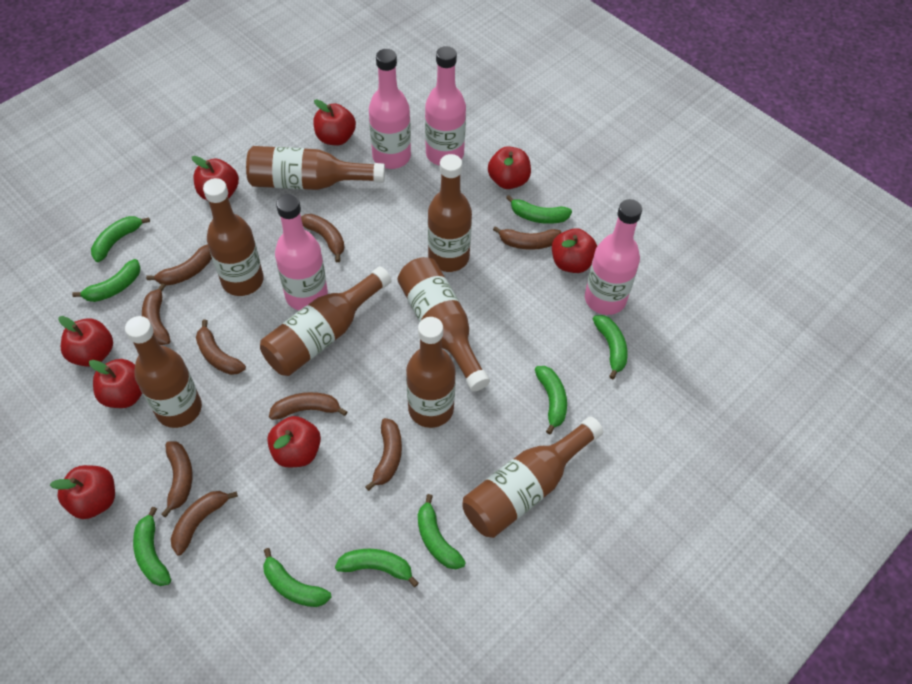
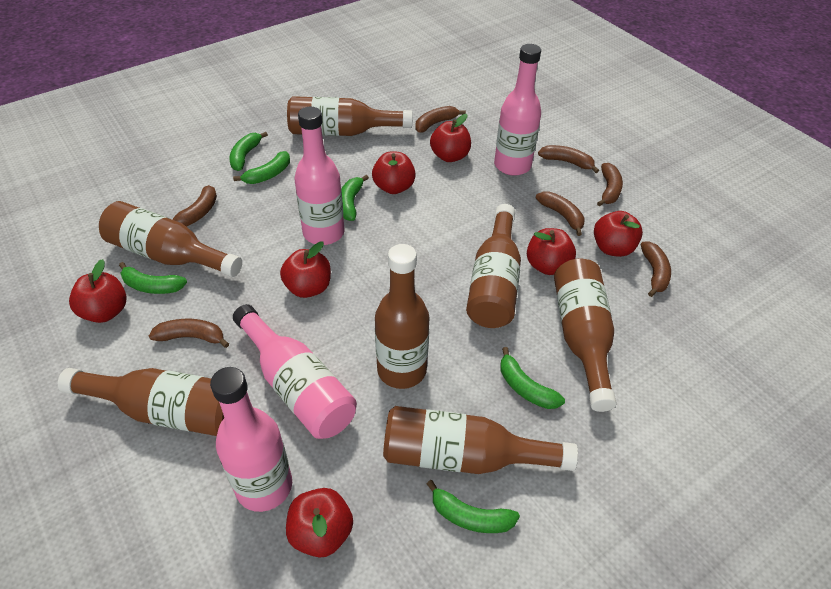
brown banana: 9 -> 7
brown bottle: 8 -> 7
green banana: 9 -> 6
red apple: 8 -> 7

